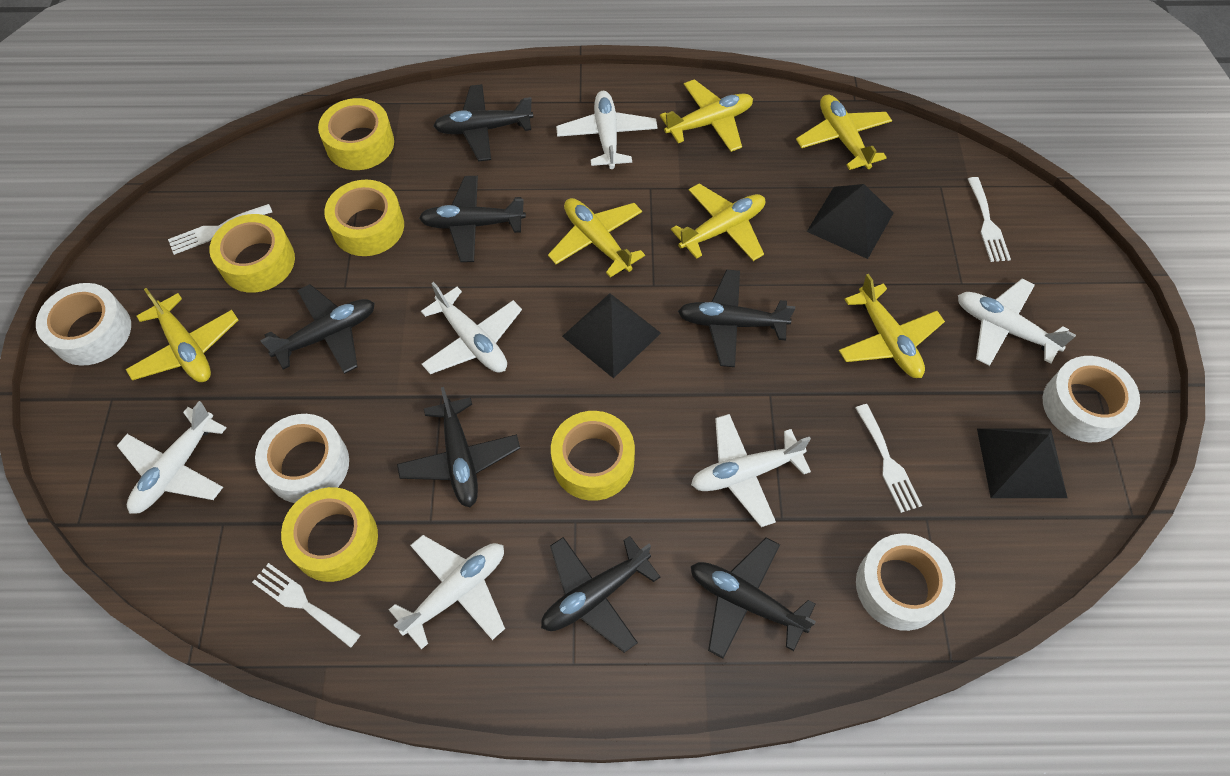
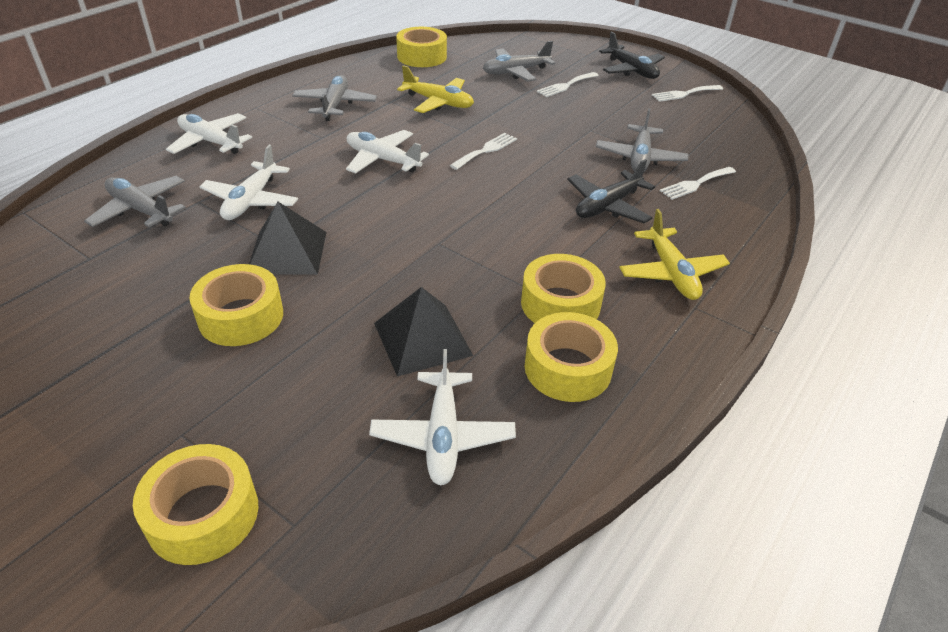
black plane: 7 -> 2
black pyramid: 3 -> 2
grey plane: 0 -> 4
white plane: 6 -> 4
white tape: 4 -> 0
yellow plane: 6 -> 2

